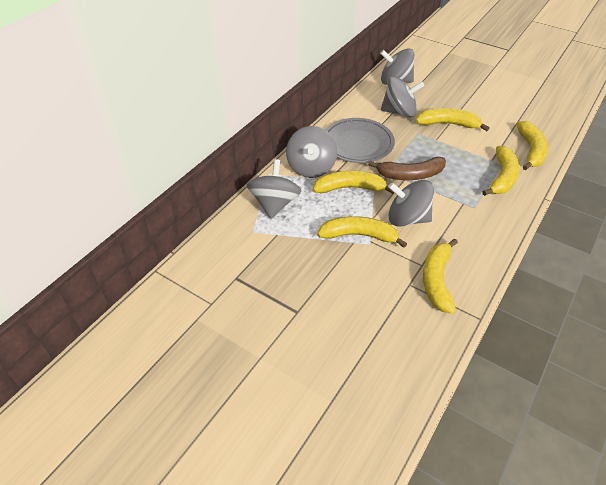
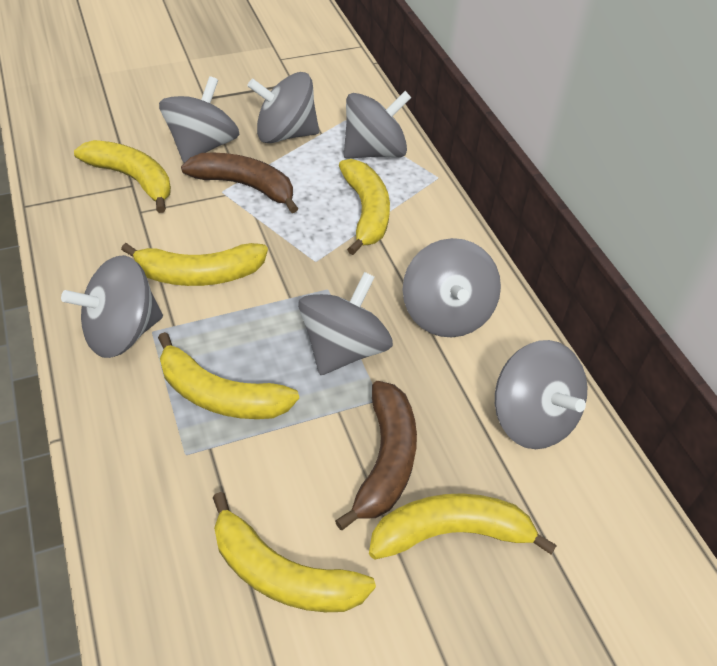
brown banana: 1 -> 2
grey plate: 1 -> 0
grey spinning top: 5 -> 7

